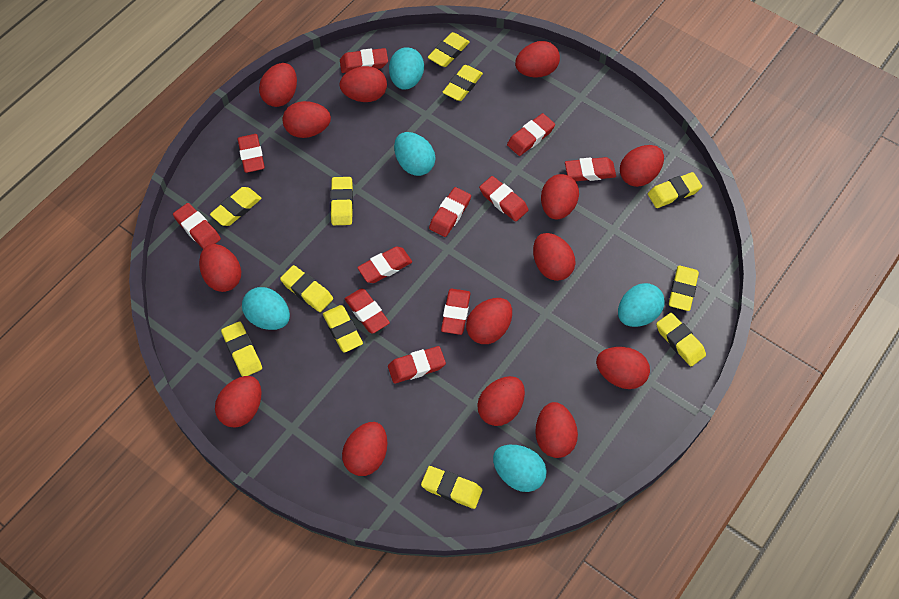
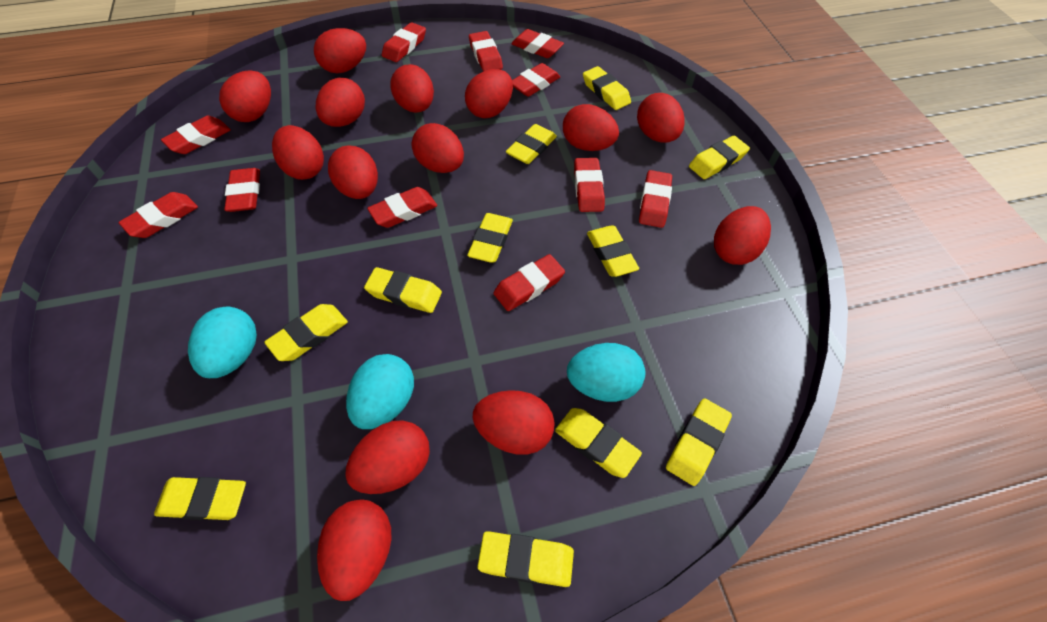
turquoise egg: 5 -> 3

